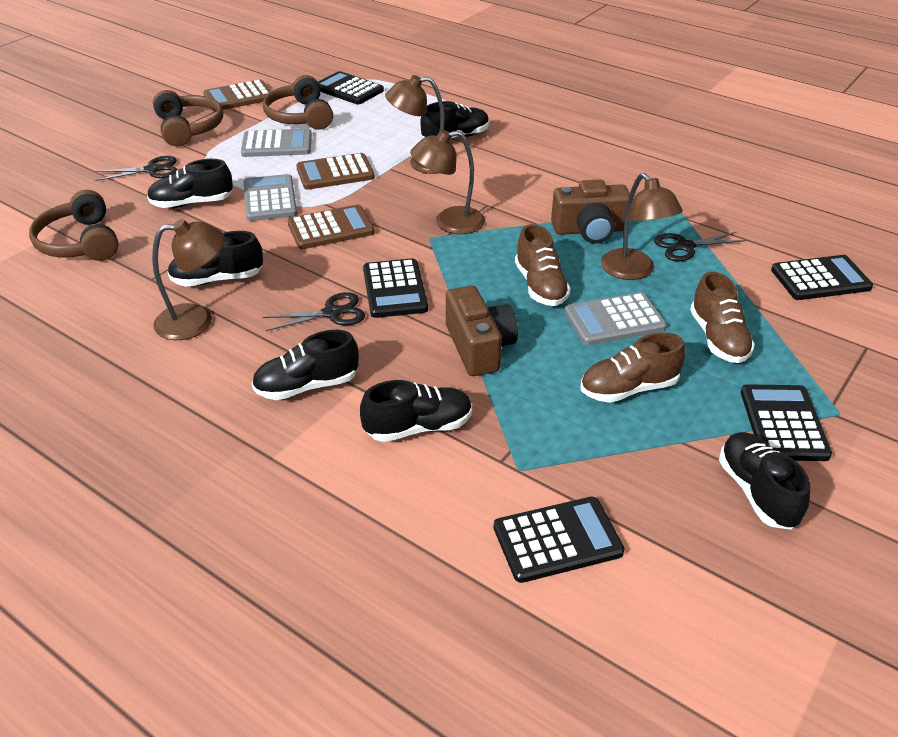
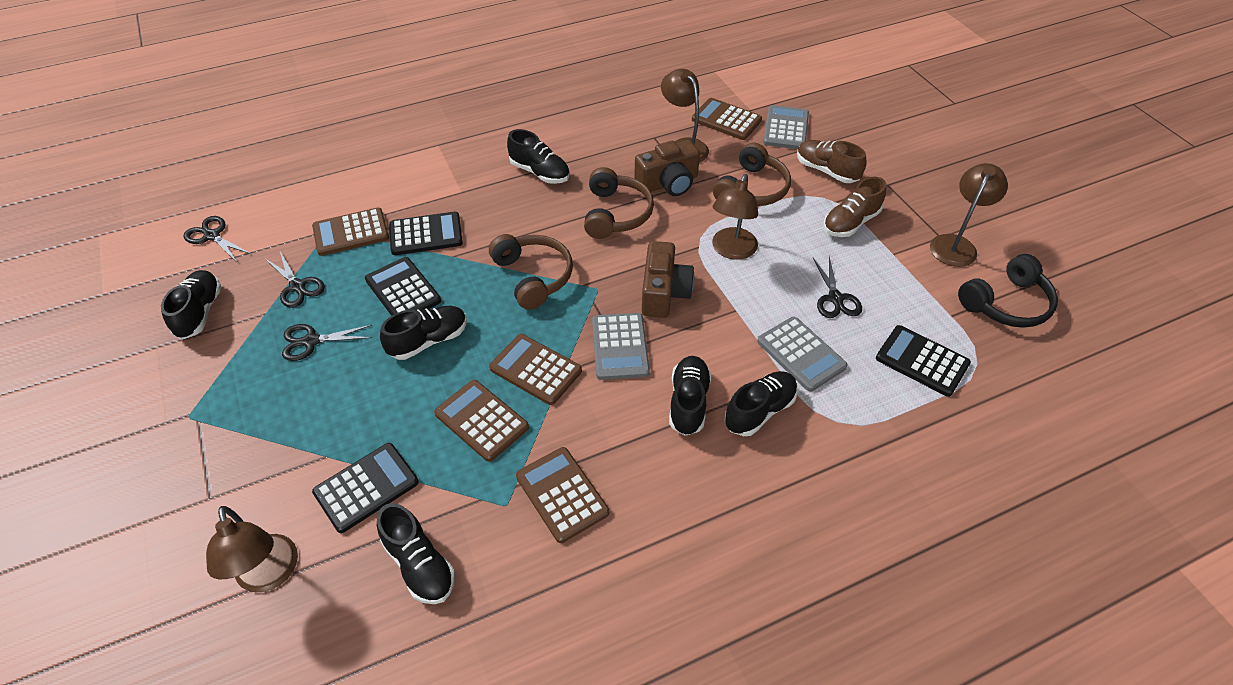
black calculator: 5 -> 4
black headphones: 0 -> 1
black scissors: 3 -> 4
brown calculator: 3 -> 5
brown shoe: 3 -> 2

